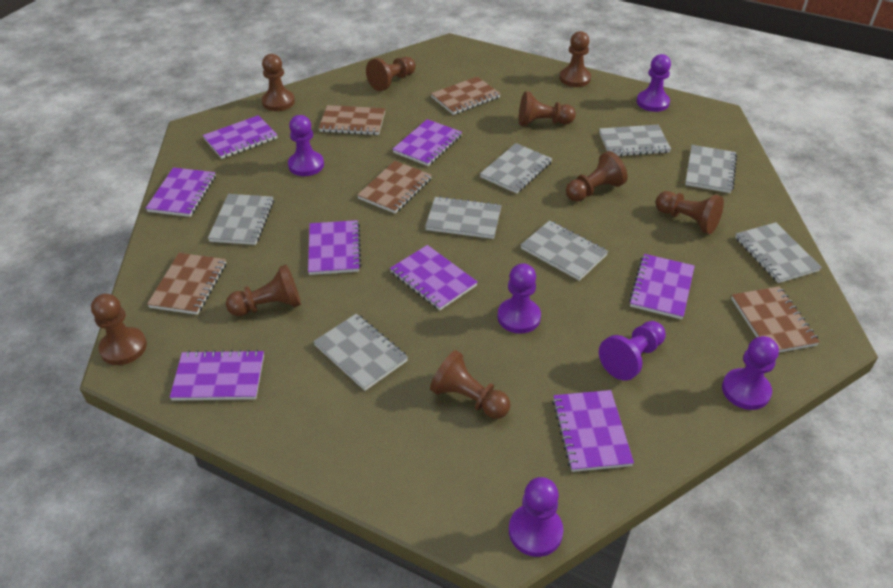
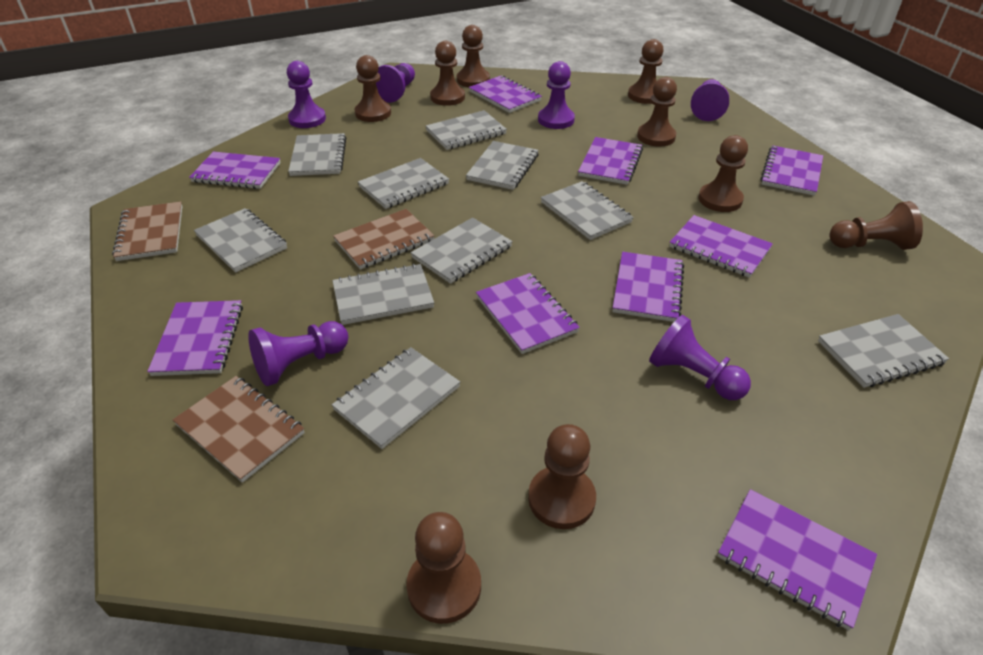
brown notebook: 5 -> 3
grey notebook: 8 -> 10
purple notebook: 8 -> 9

